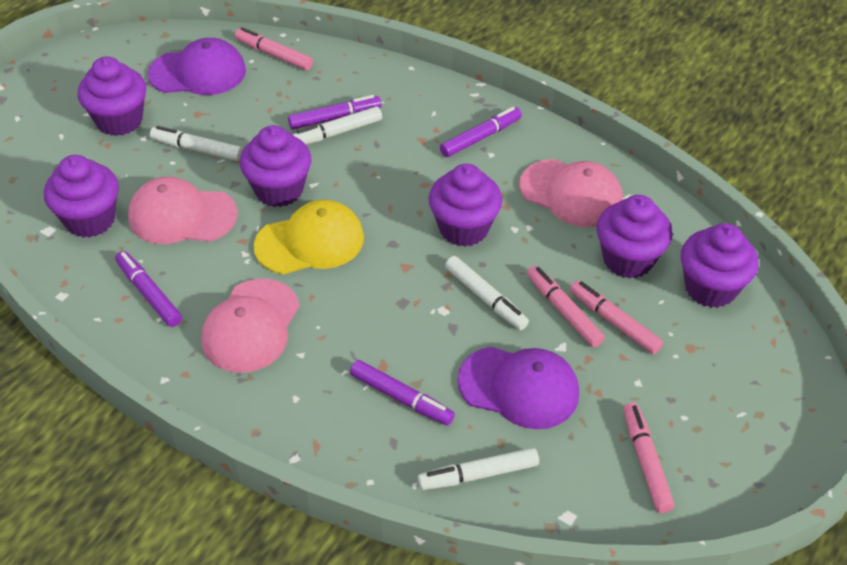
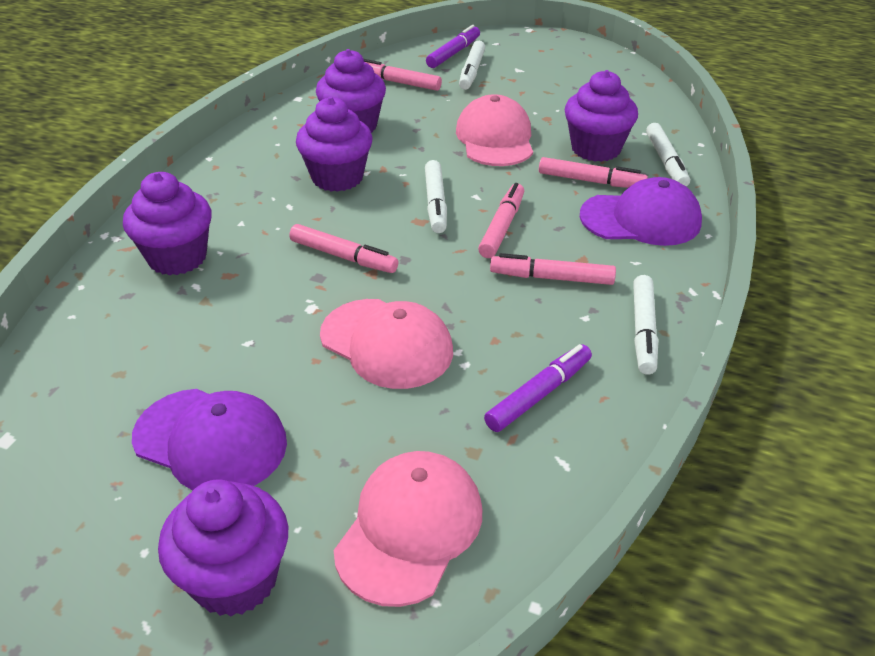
pink marker: 4 -> 5
purple cupcake: 6 -> 5
purple marker: 4 -> 2
yellow cap: 1 -> 0

